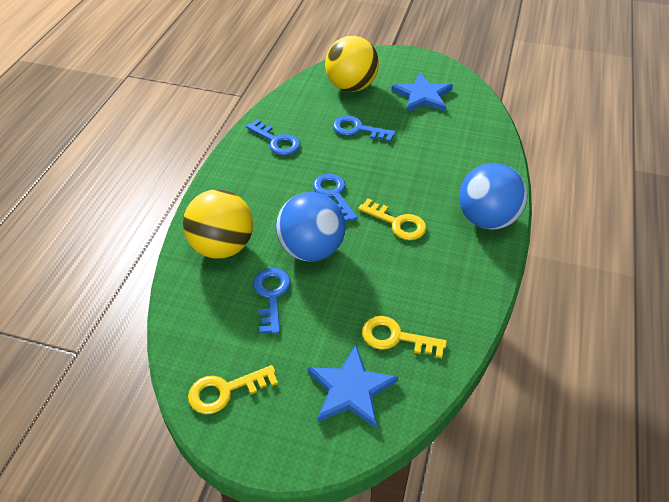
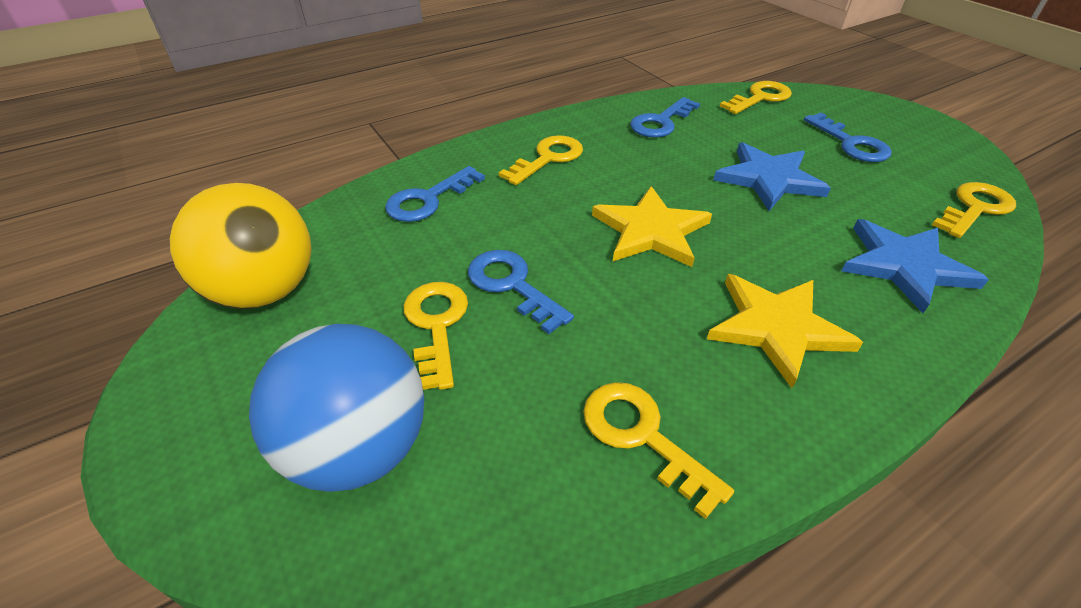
blue ball: 2 -> 1
yellow ball: 2 -> 1
yellow key: 3 -> 5
yellow star: 0 -> 2

